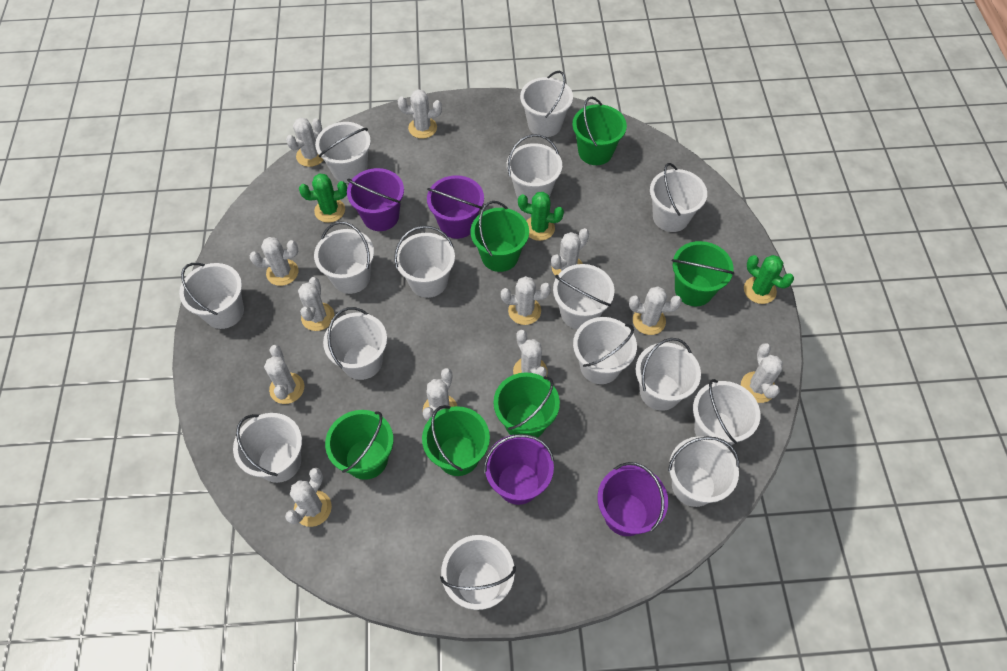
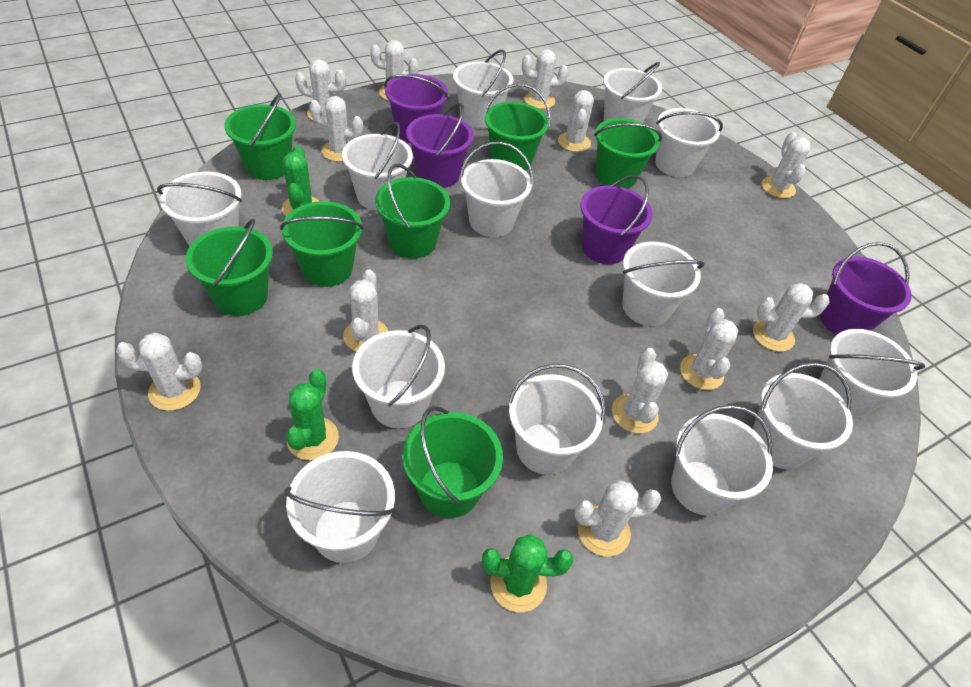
green bucket: 6 -> 7
white bucket: 15 -> 13

